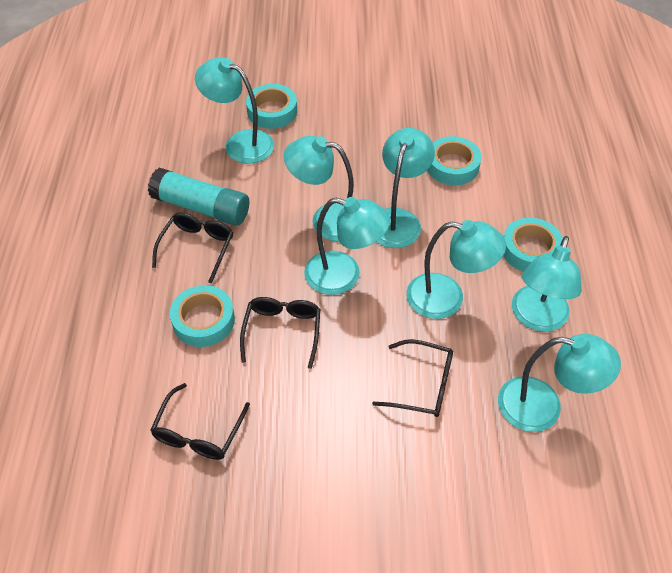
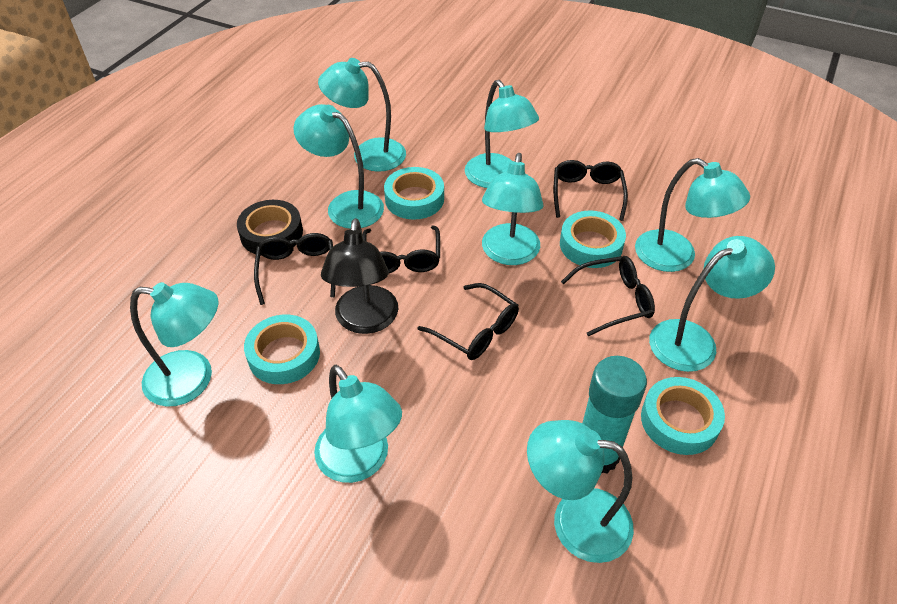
black glasses: 4 -> 5
black lamp: 0 -> 1
black tape: 0 -> 1
turquoise lamp: 7 -> 9

